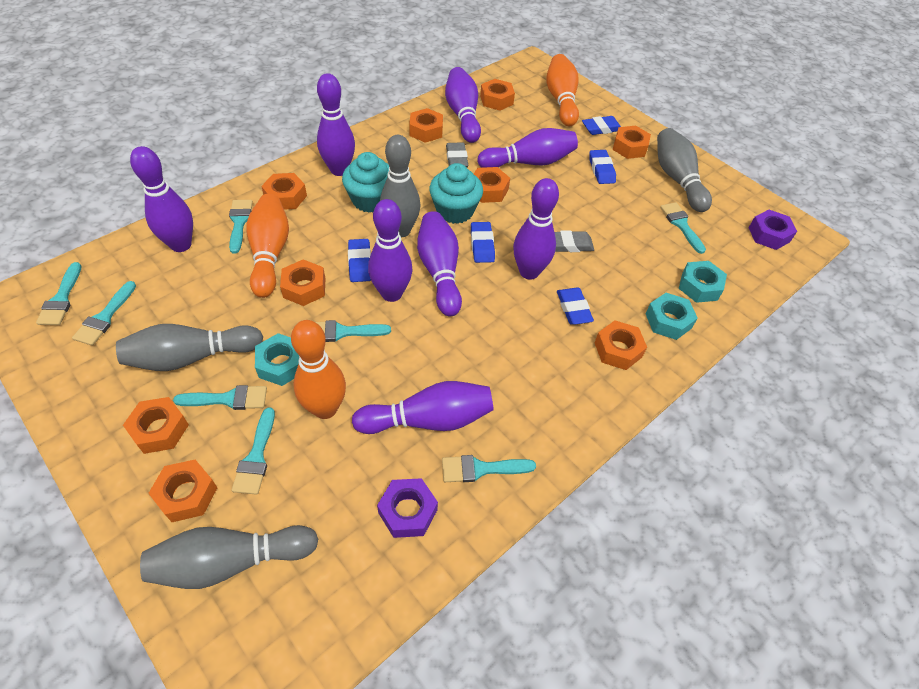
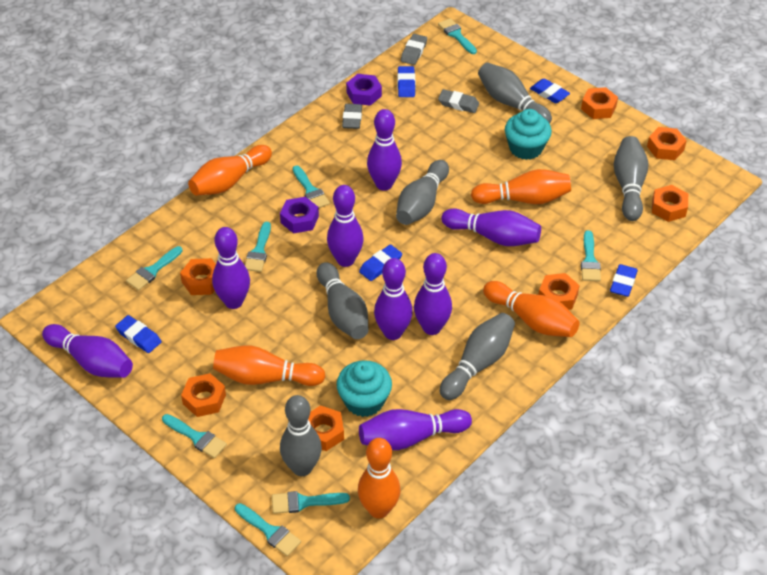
grey bowling pin: 4 -> 6
grey eraser: 2 -> 3
orange bowling pin: 3 -> 5
orange nut: 9 -> 7
turquoise nut: 3 -> 0

